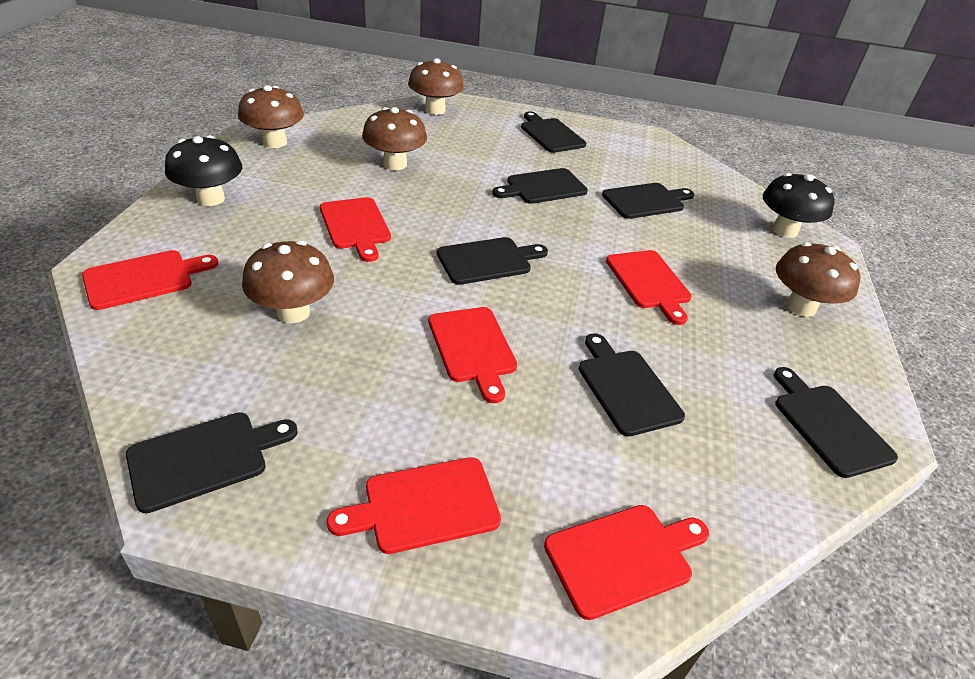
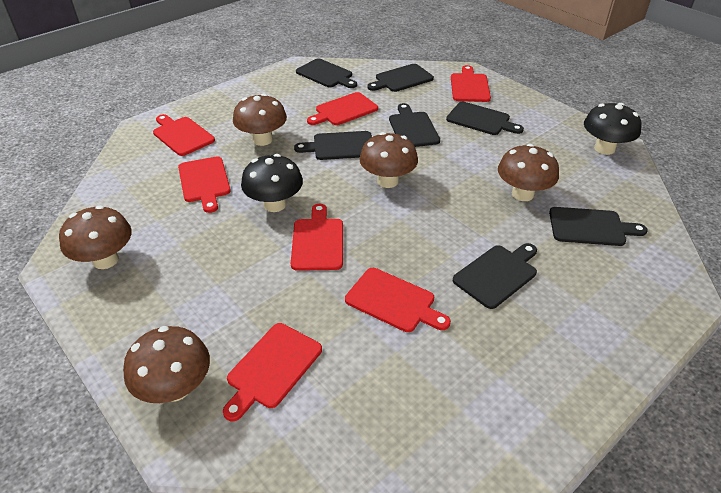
red cutting board: 6 -> 7

